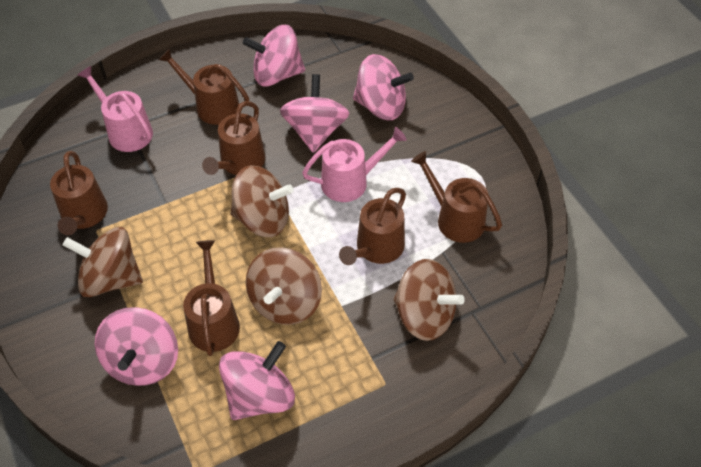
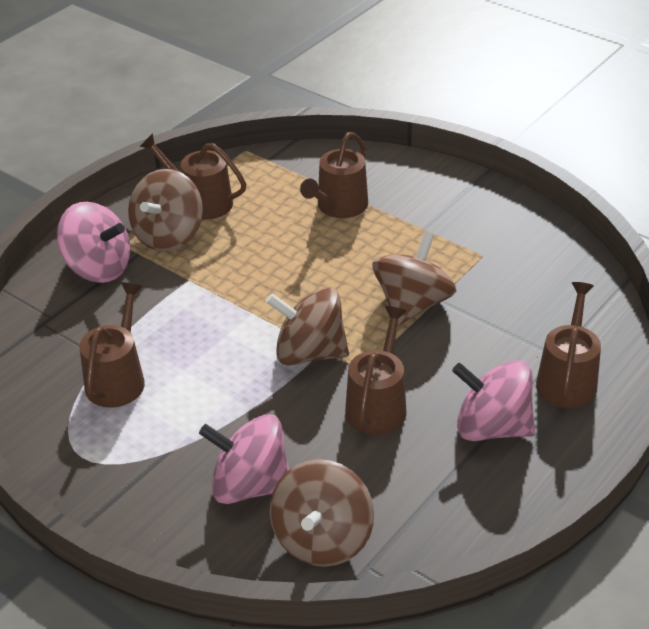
brown watering can: 6 -> 5
pink spinning top: 5 -> 3
pink watering can: 2 -> 0

